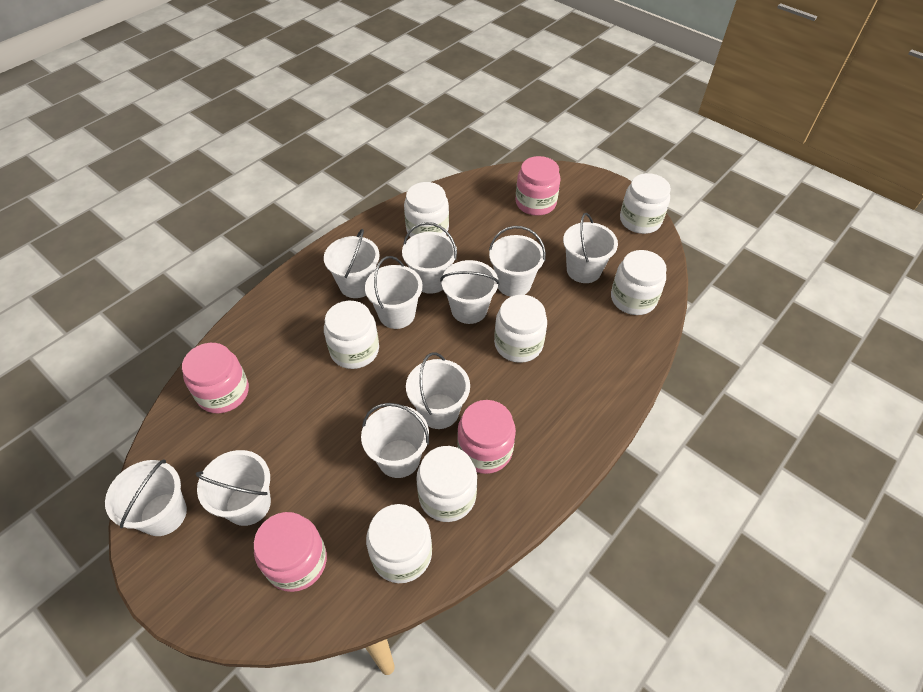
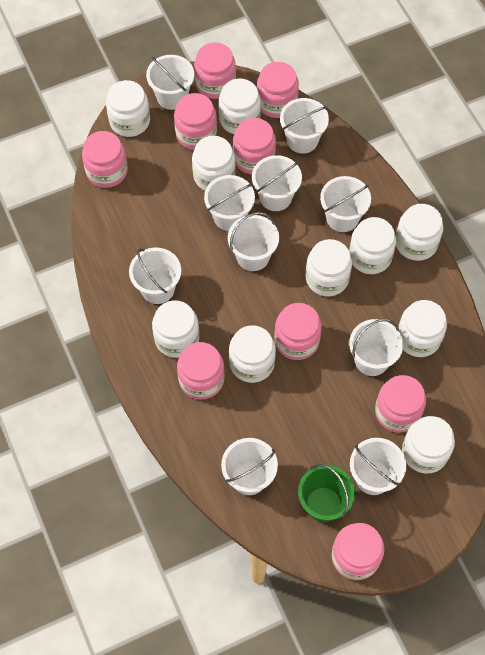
green bucket: 0 -> 1
pink jar: 4 -> 9
white jar: 7 -> 10

